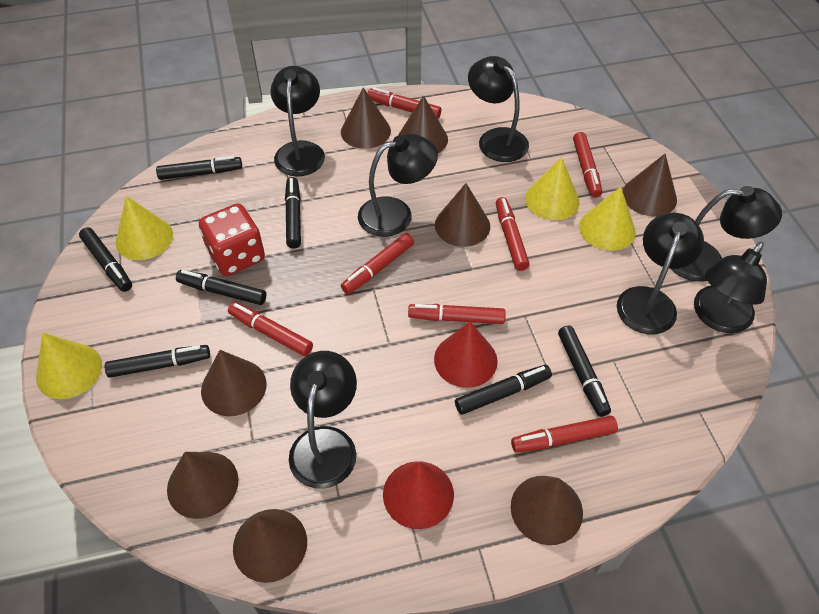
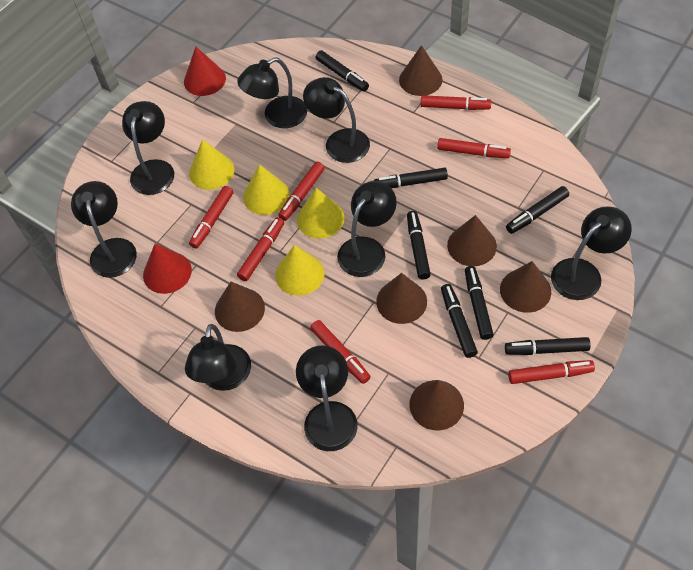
black lamp: 7 -> 8
brown cone: 8 -> 6
red dice: 1 -> 0

